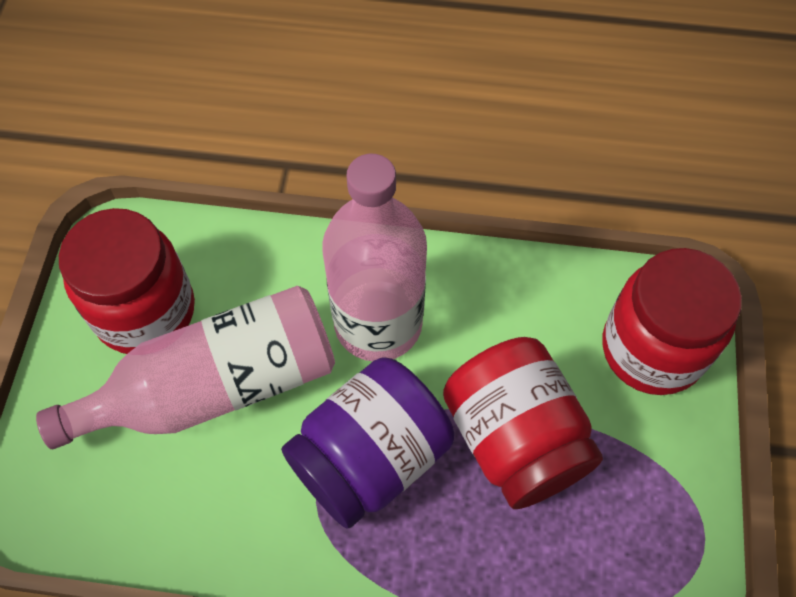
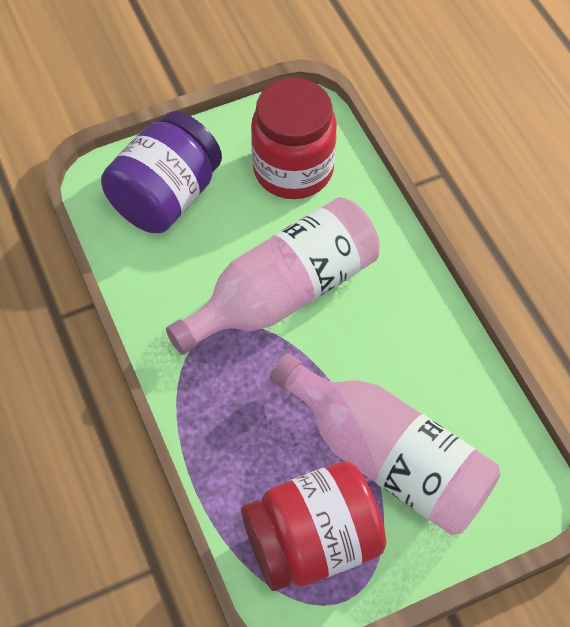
red jar: 3 -> 2

